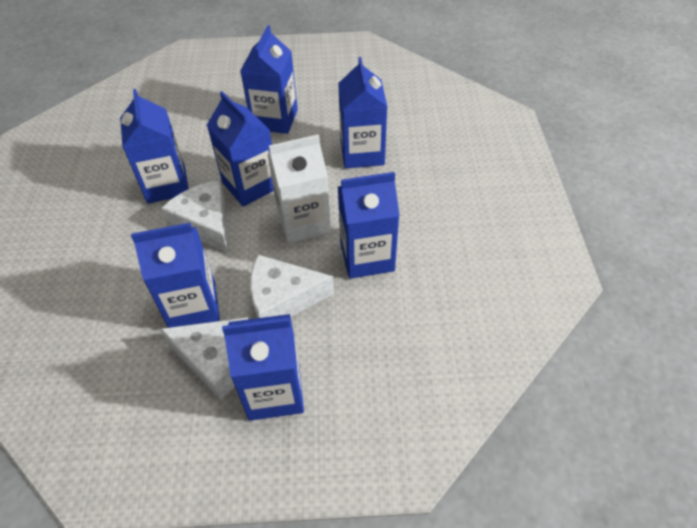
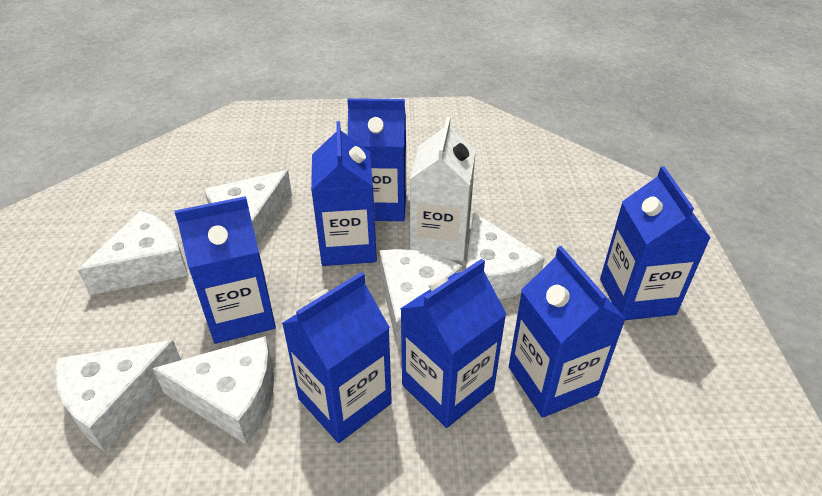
white cheese: 3 -> 6

